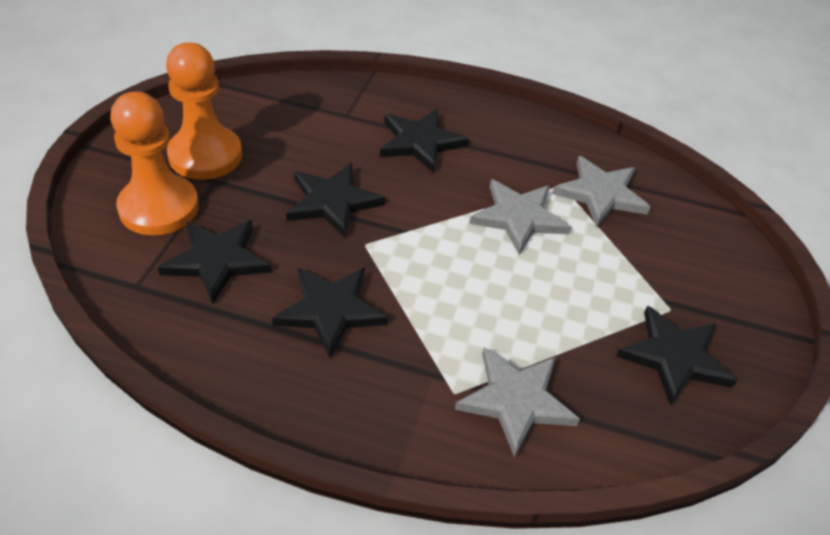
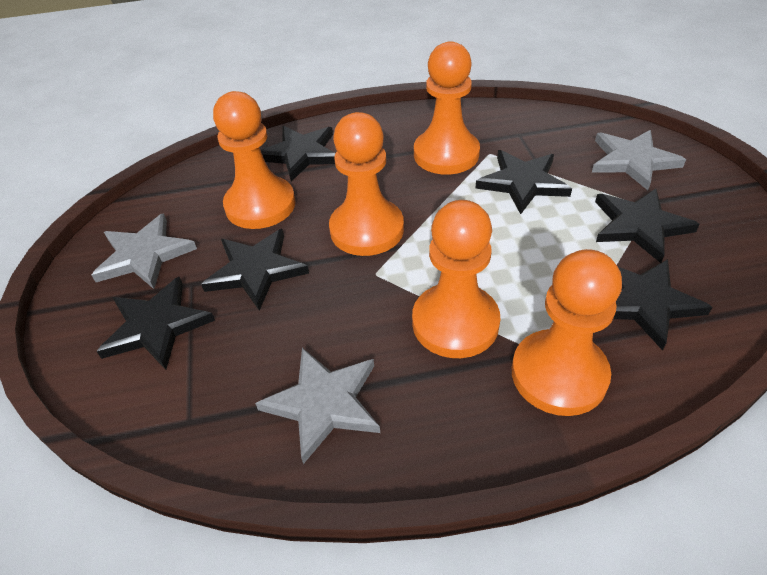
black star: 5 -> 6
orange pawn: 2 -> 5

